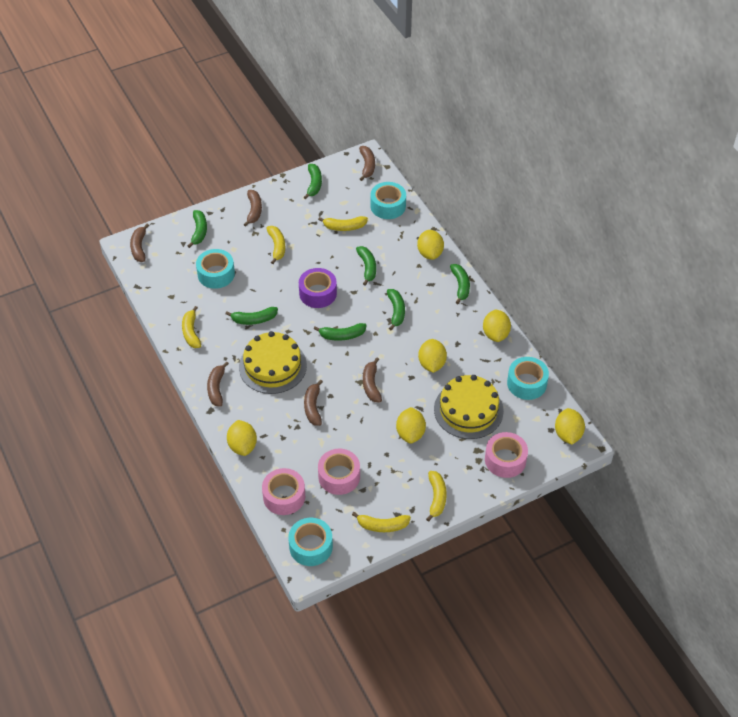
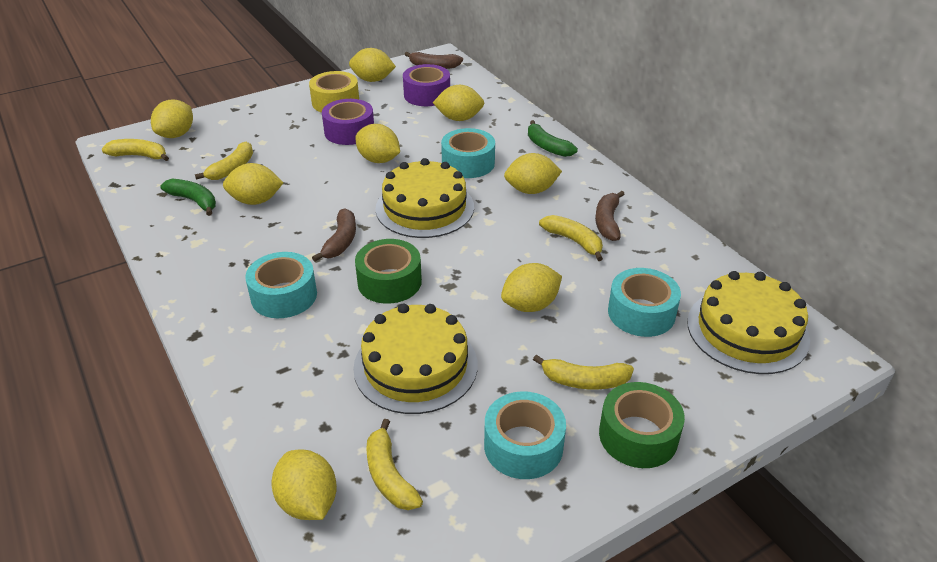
brown banana: 6 -> 3
green banana: 7 -> 2
green tape: 0 -> 2
pink tape: 3 -> 0
purple tape: 1 -> 2
yellow cake: 2 -> 3
yellow lemon: 6 -> 8
yellow tape: 0 -> 1

